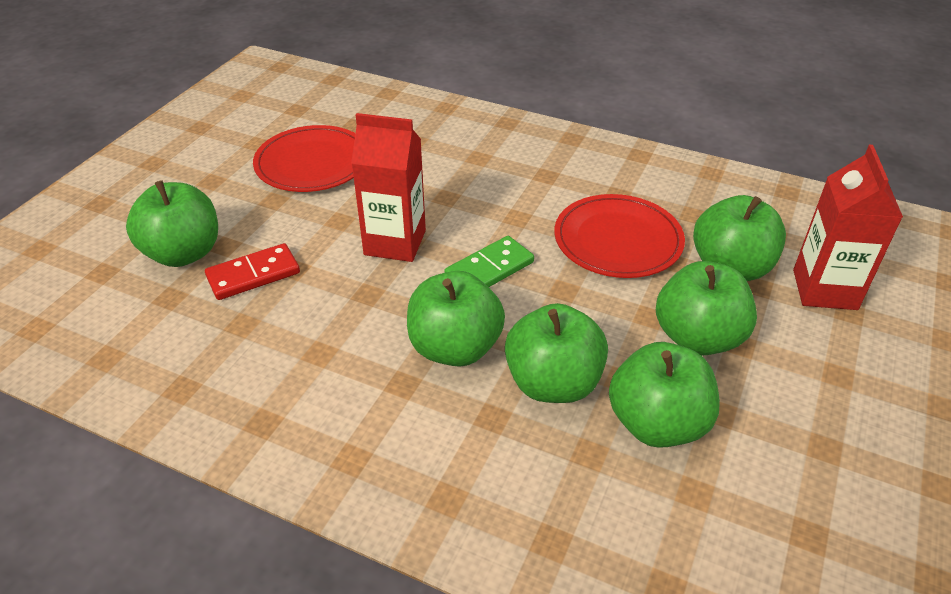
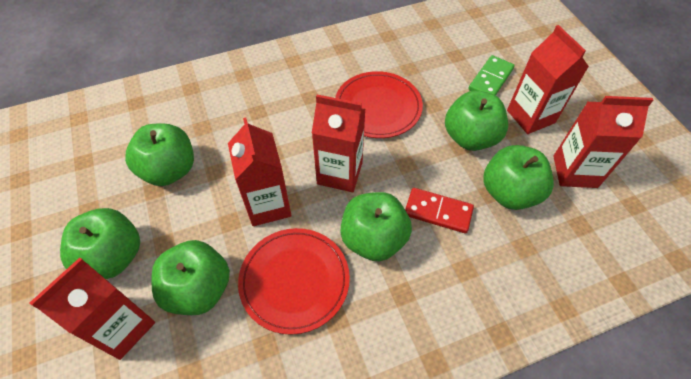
red carton: 2 -> 5

